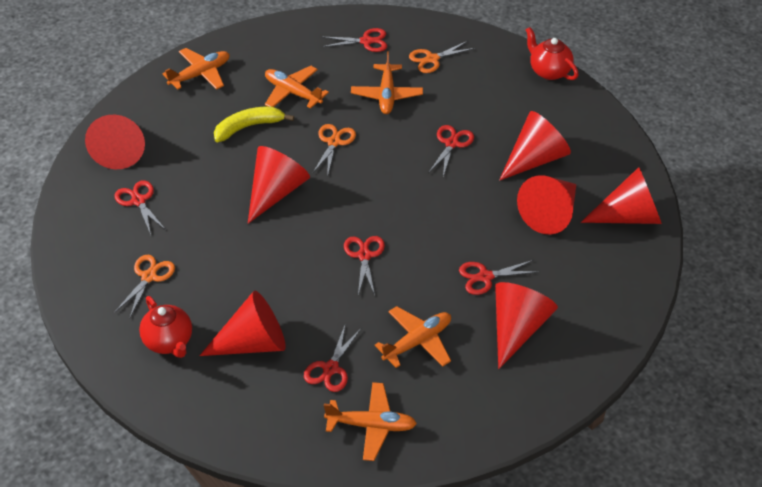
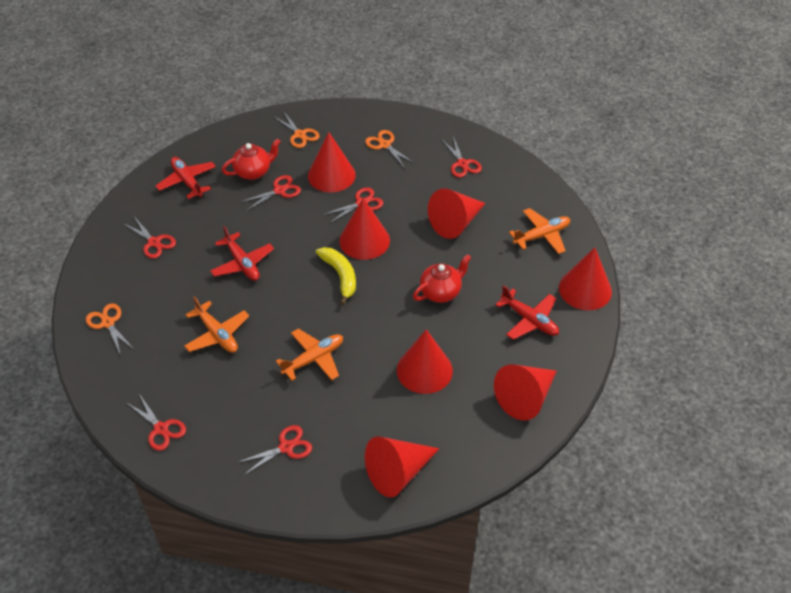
orange plane: 5 -> 3
red plane: 0 -> 3

